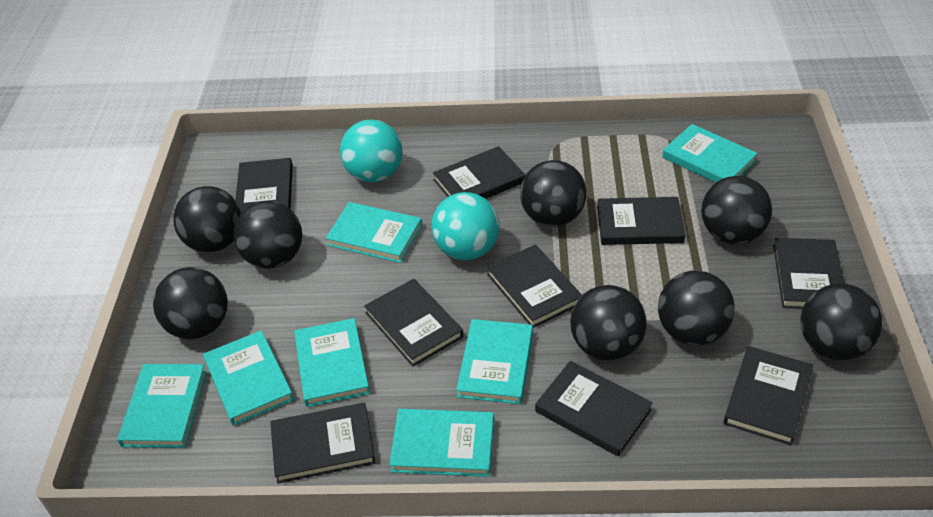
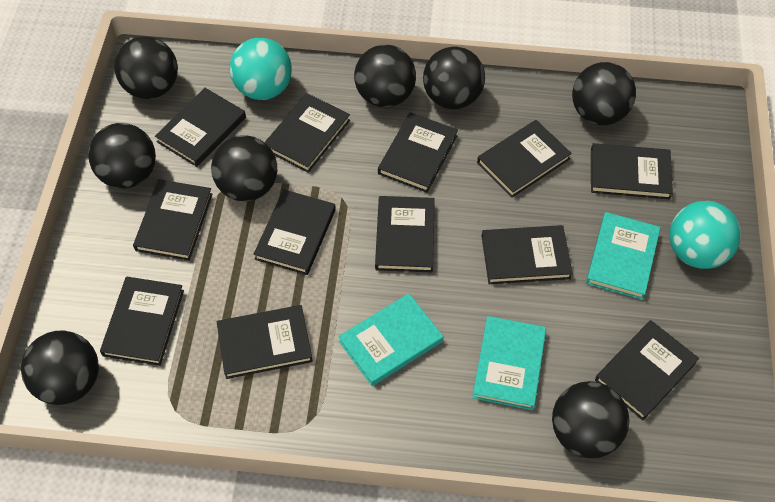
black book: 9 -> 12
turquoise book: 7 -> 3

